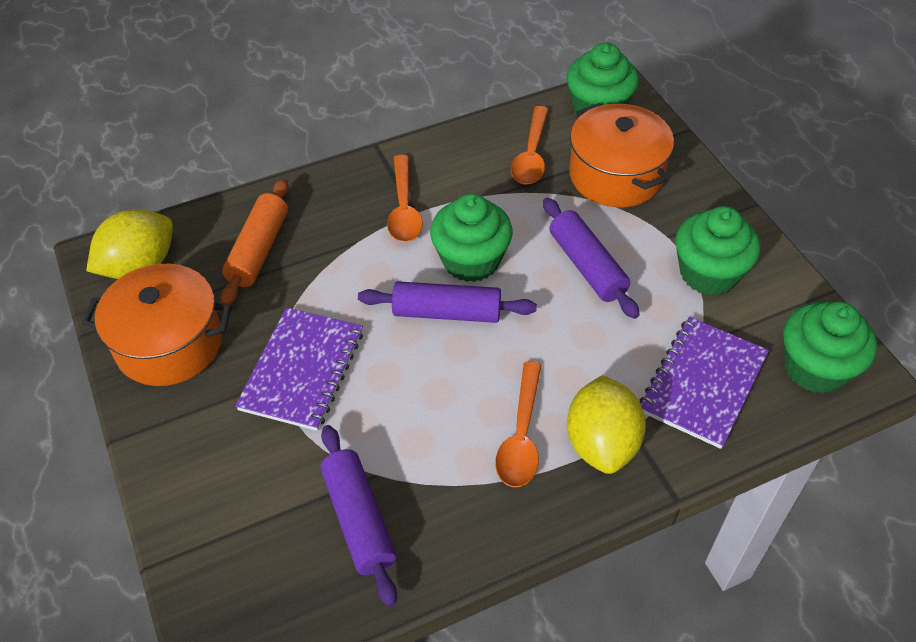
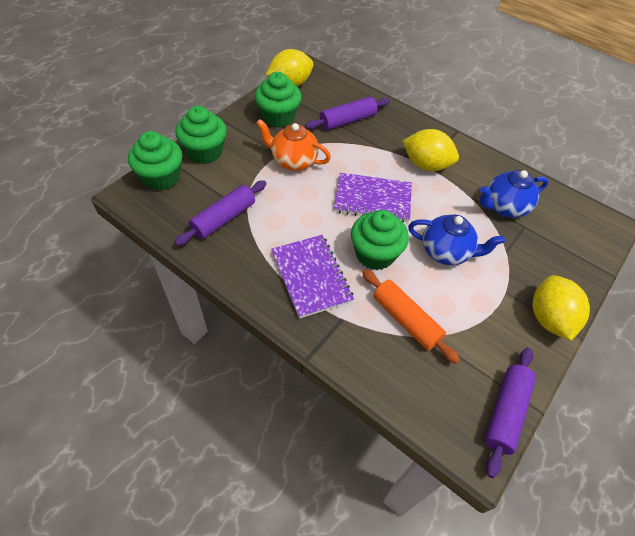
blue teapot: 0 -> 2
orange pot: 2 -> 0
orange spoon: 3 -> 0
orange teapot: 0 -> 1
yellow lemon: 2 -> 3

